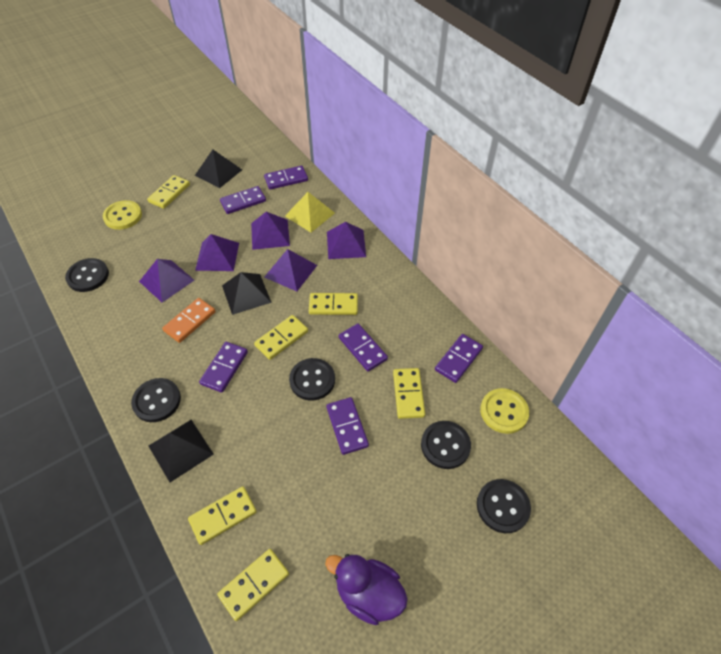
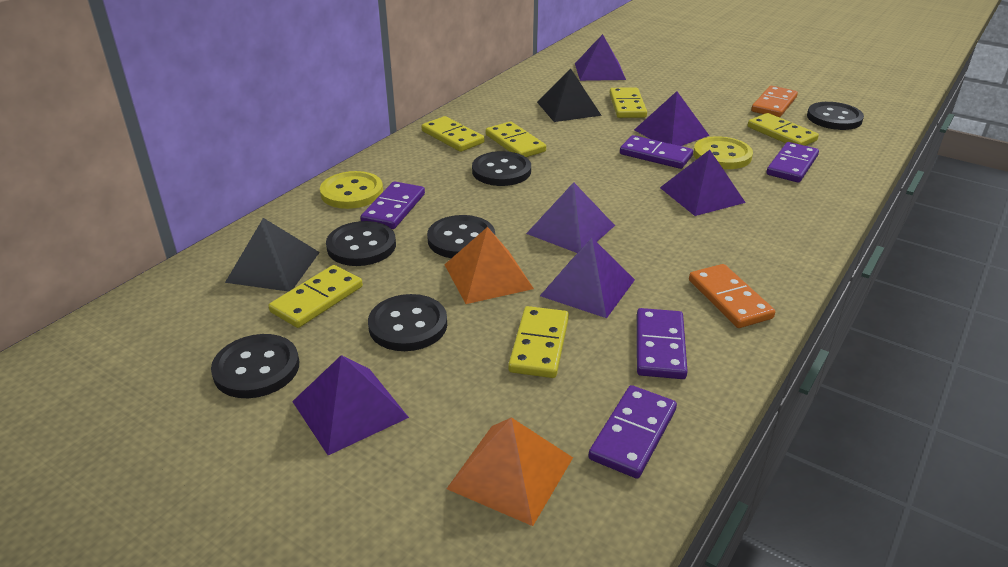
black button: 5 -> 6
black pyramid: 3 -> 2
orange domino: 1 -> 2
orange pyramid: 0 -> 2
purple domino: 6 -> 5
purple duck: 1 -> 0
purple pyramid: 5 -> 6
yellow pyramid: 1 -> 0

